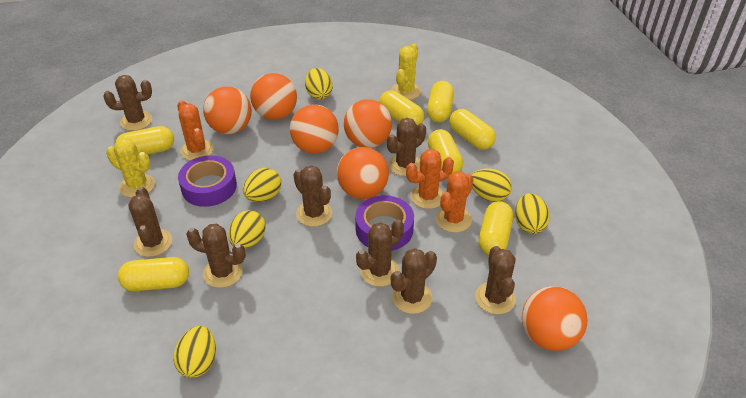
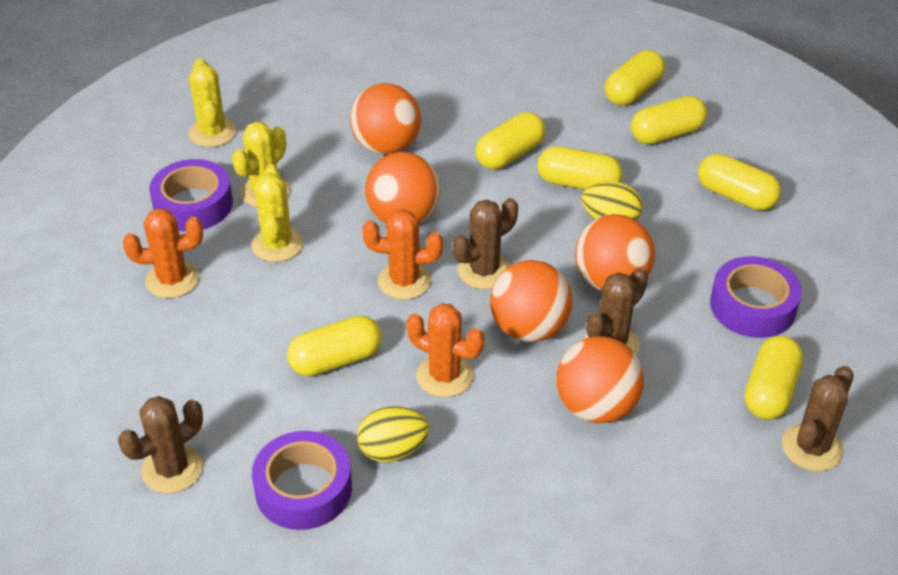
brown cactus: 8 -> 4
orange ball: 6 -> 5
purple tape: 2 -> 3
yellow cactus: 2 -> 3
yellow egg: 6 -> 2

